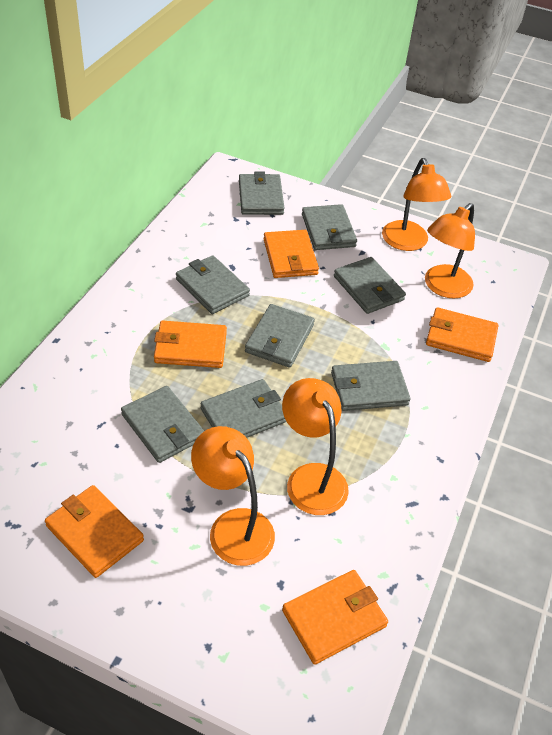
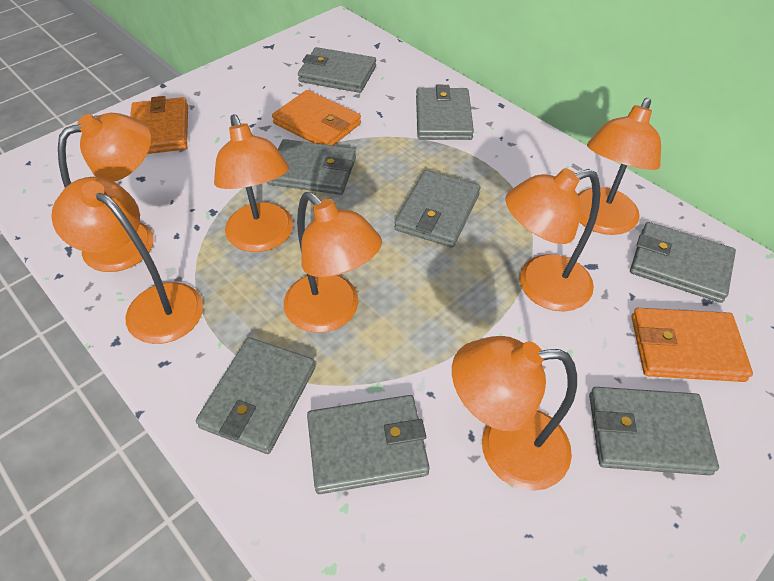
orange lamp: 4 -> 7
orange wallet: 5 -> 3

